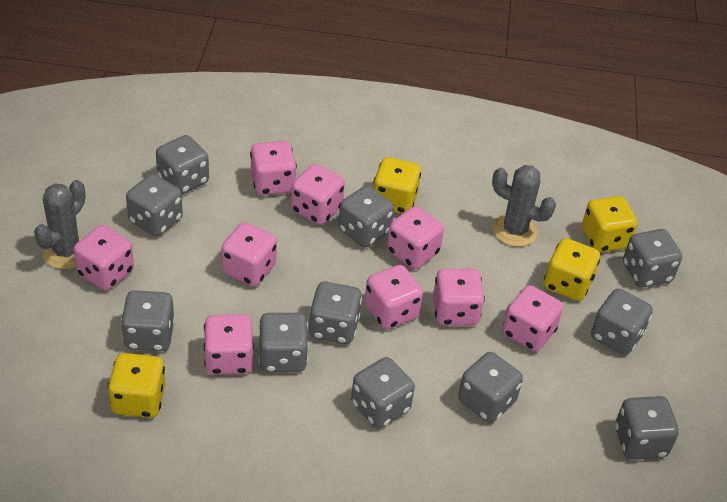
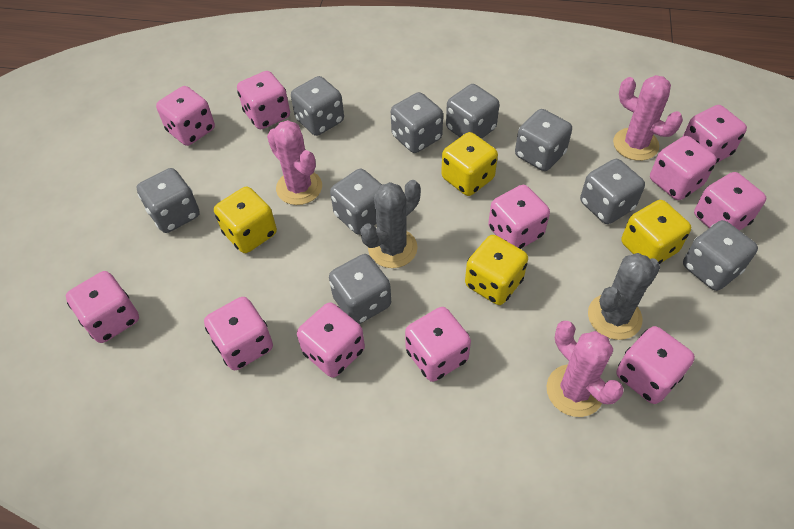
grey dice: 11 -> 9
pink cactus: 0 -> 3
pink dice: 9 -> 11

